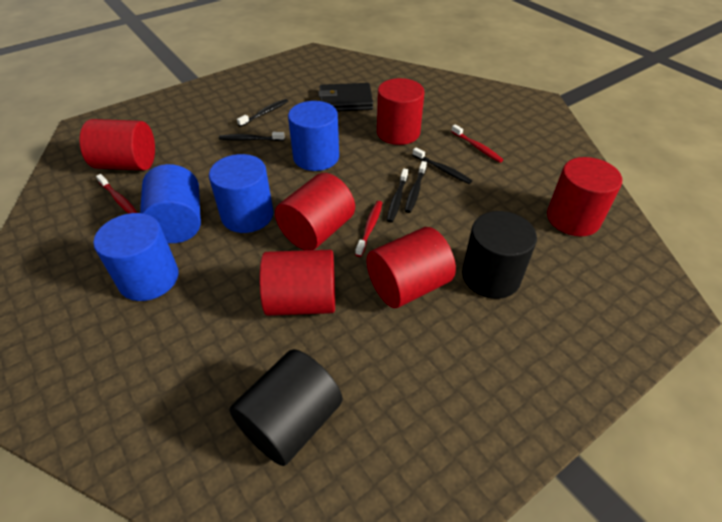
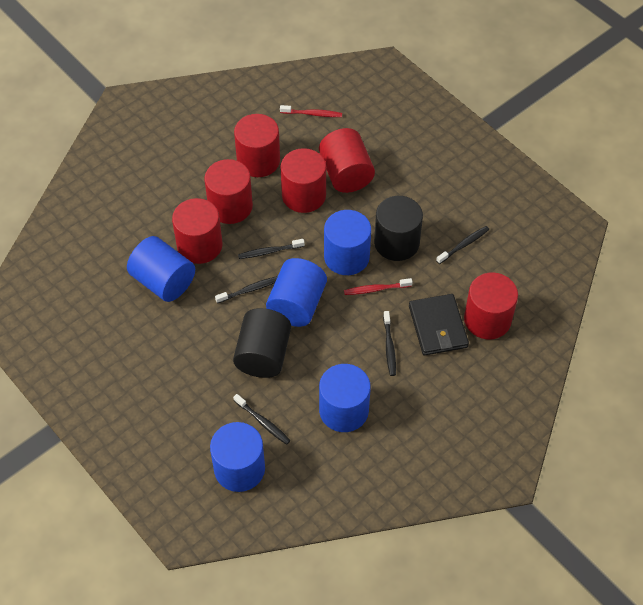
blue cylinder: 4 -> 5
red toothbrush: 3 -> 2

